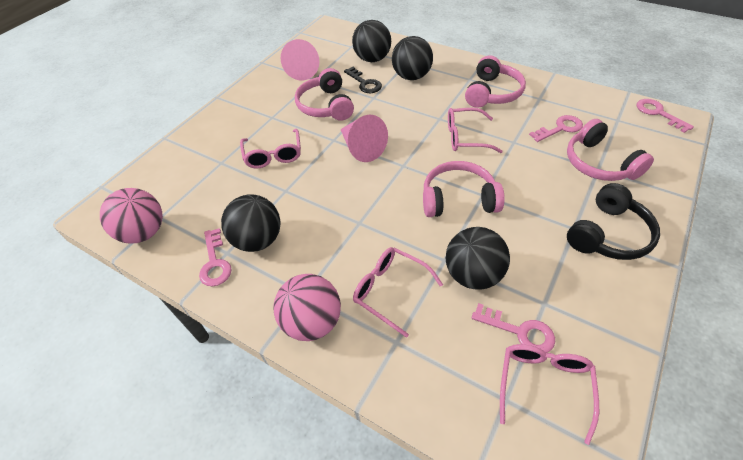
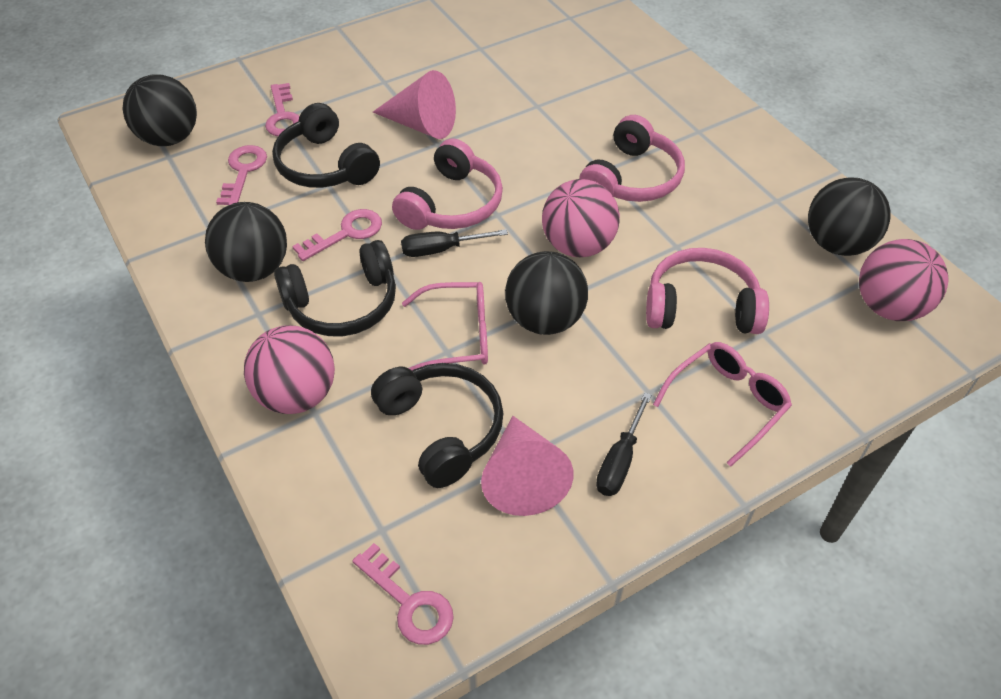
black headphones: 1 -> 3
black key: 1 -> 0
black screwdriver: 0 -> 2
pink ball: 2 -> 3
pink glasses: 4 -> 2
pink headphones: 4 -> 3

